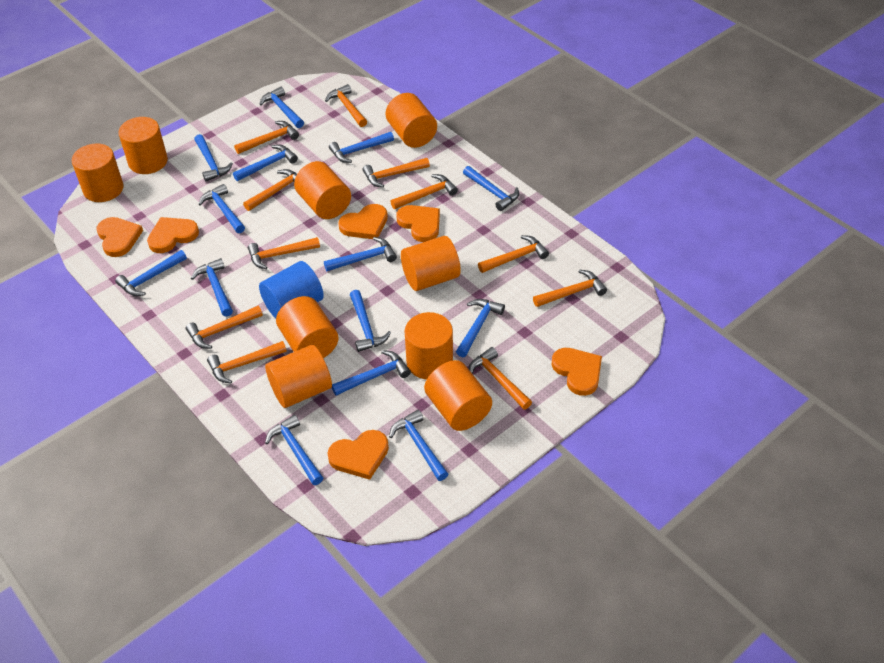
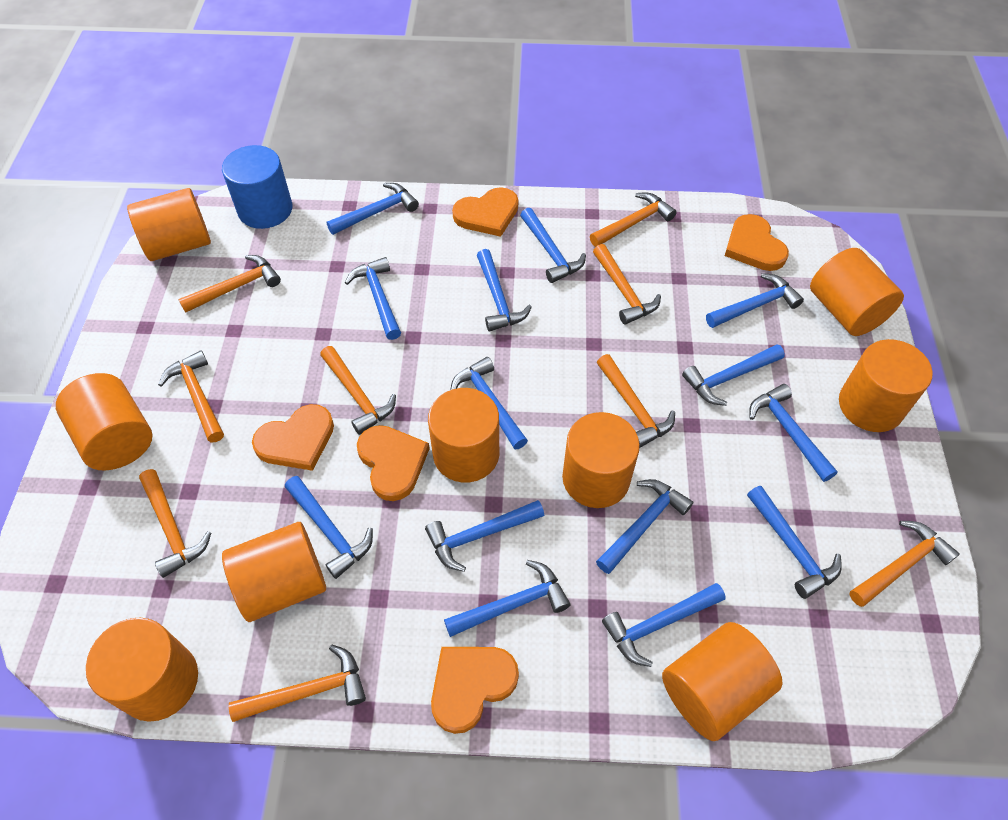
orange hammer: 11 -> 9
orange heart: 6 -> 5

